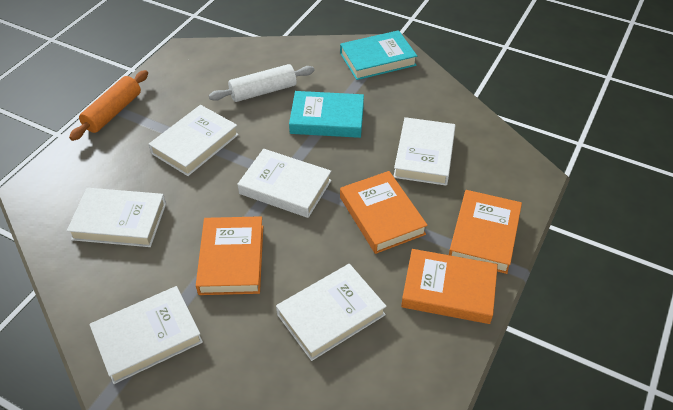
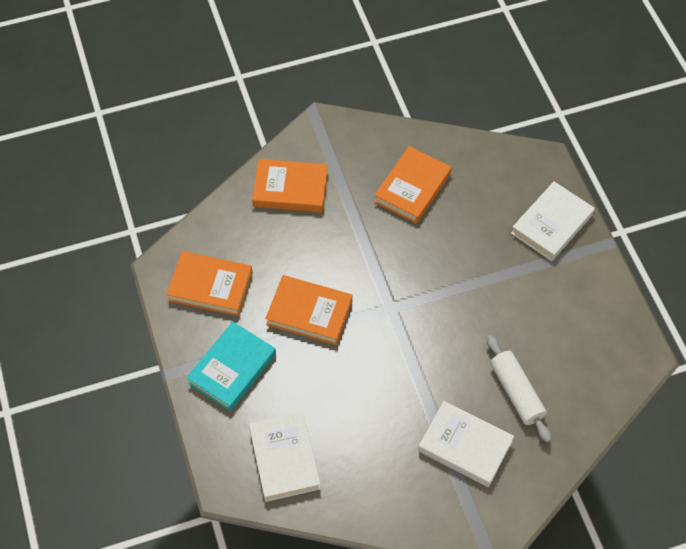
orange rolling pin: 1 -> 0
turquoise book: 2 -> 1
white book: 6 -> 3

